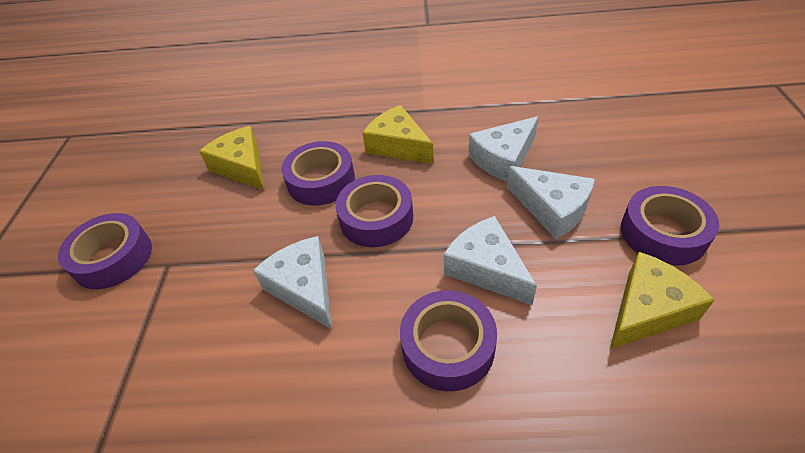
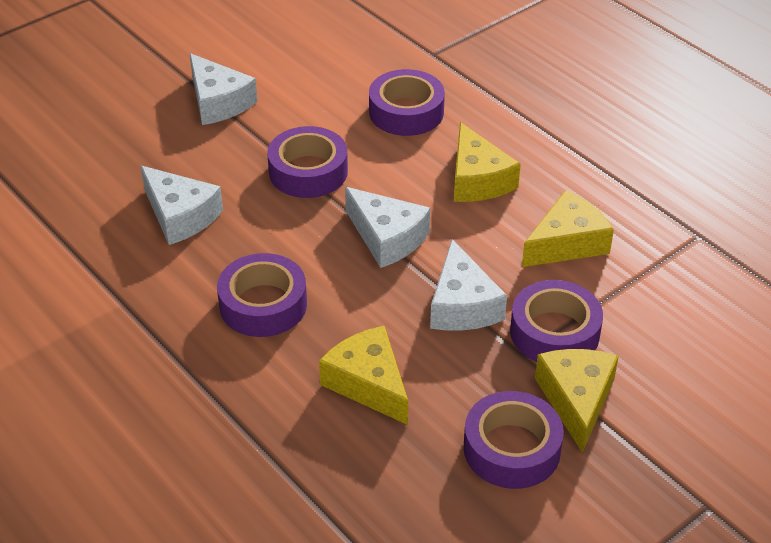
yellow cheese: 3 -> 4

